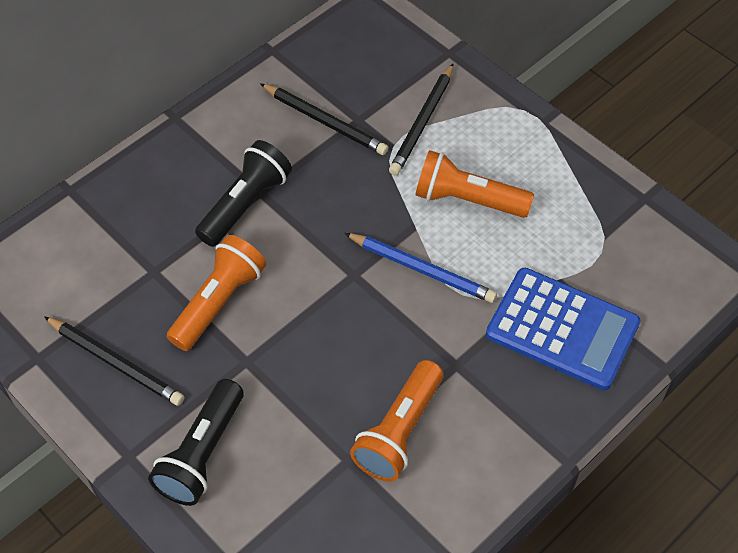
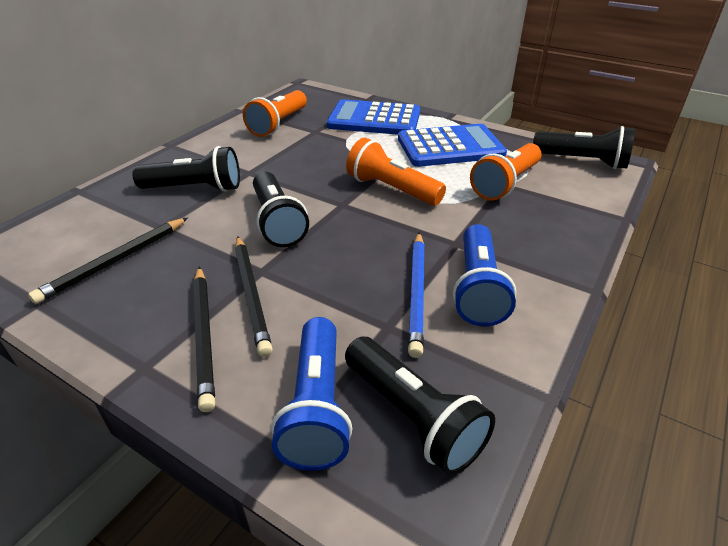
black flashlight: 2 -> 4
blue calculator: 1 -> 2
blue flashlight: 0 -> 2

